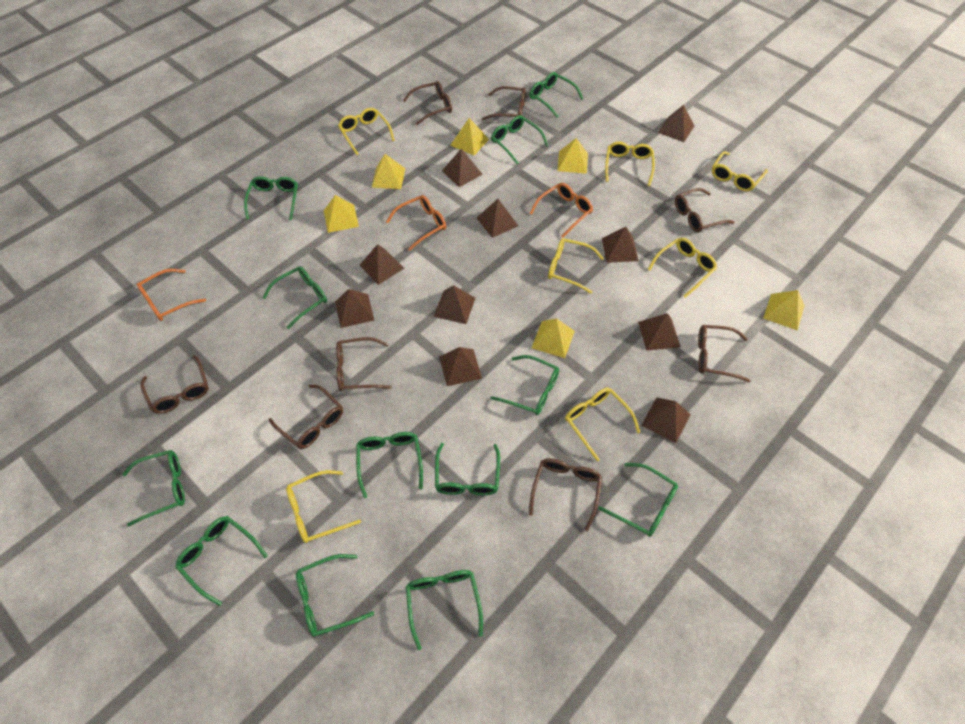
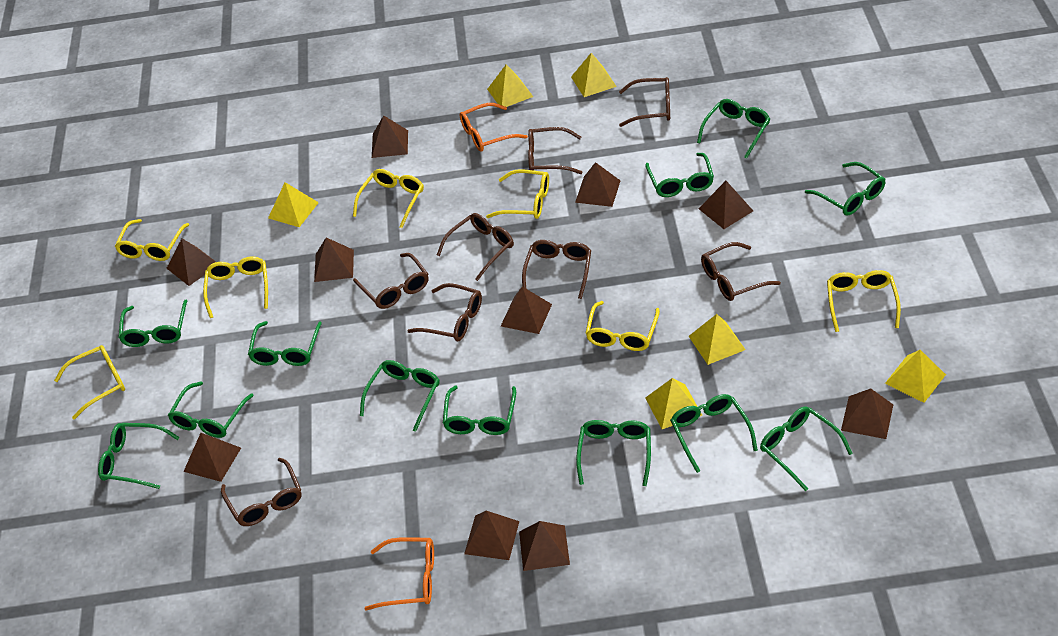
orange glasses: 3 -> 2

